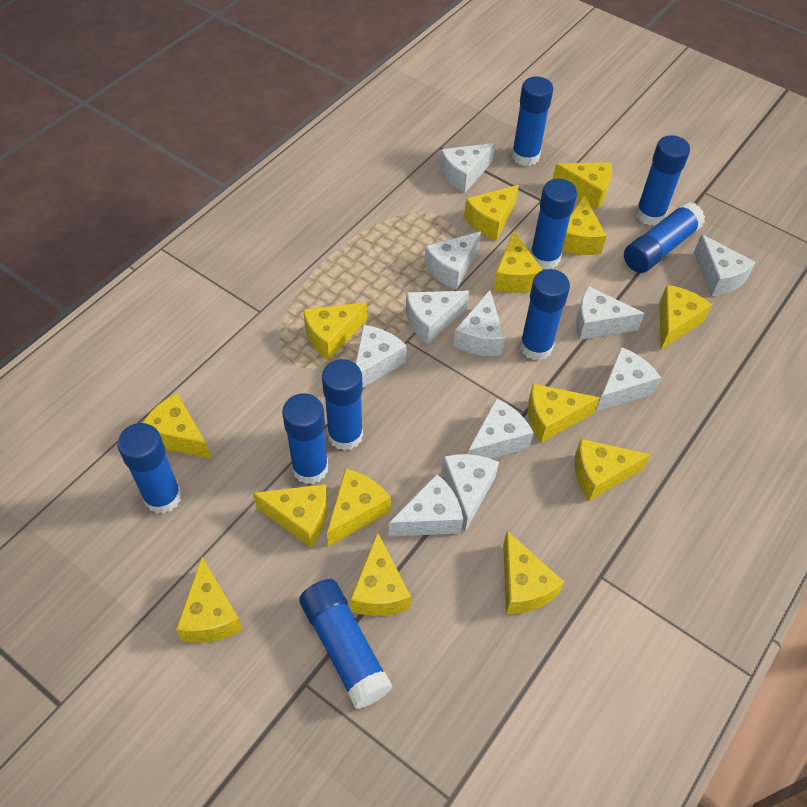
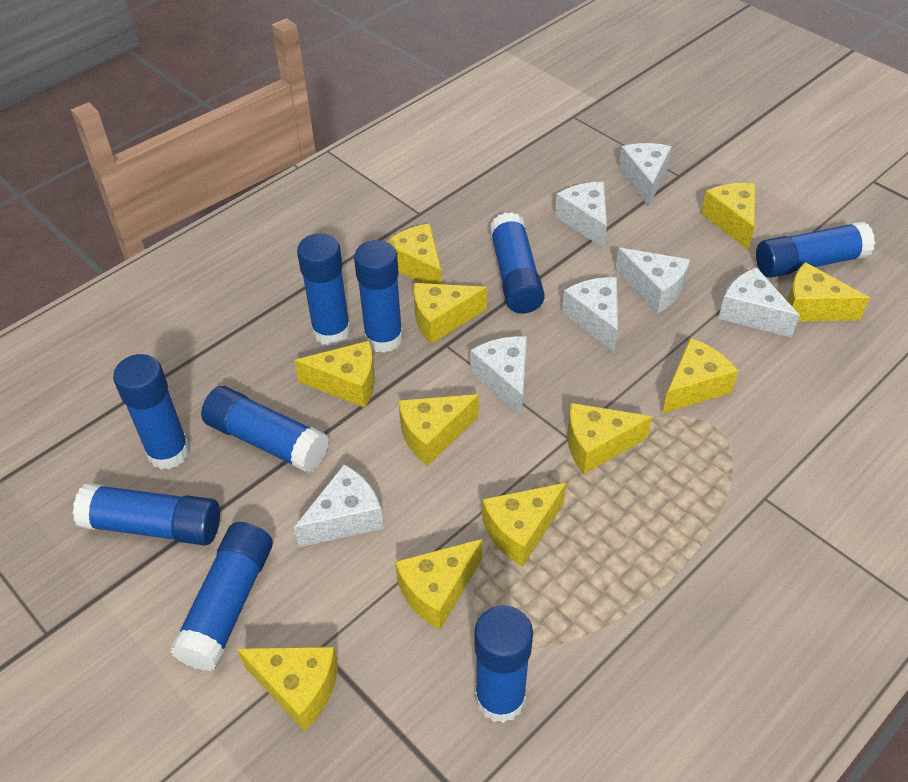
white cheese: 11 -> 7
yellow cheese: 14 -> 11

